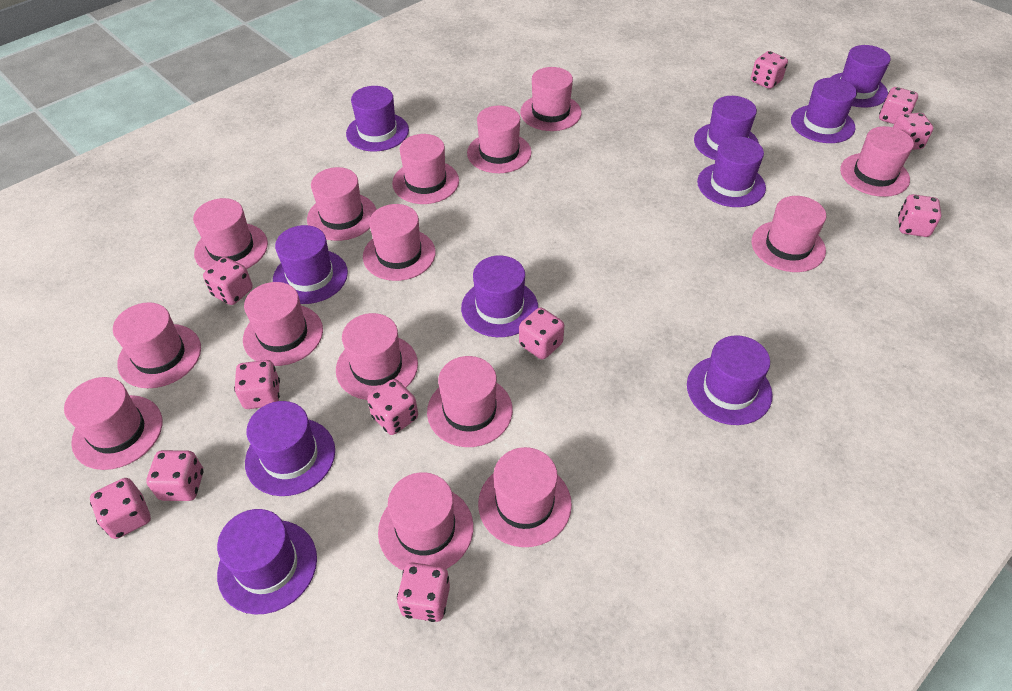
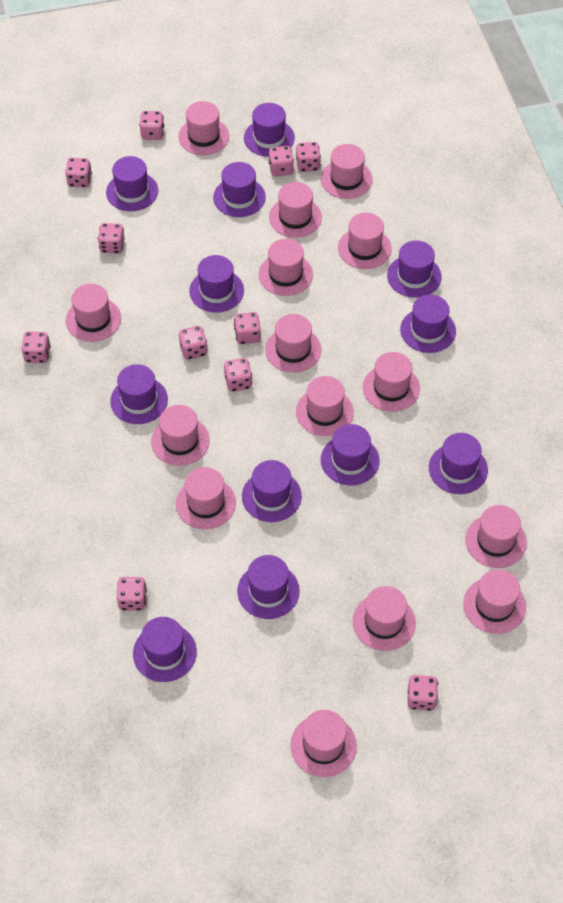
purple hat: 10 -> 12

